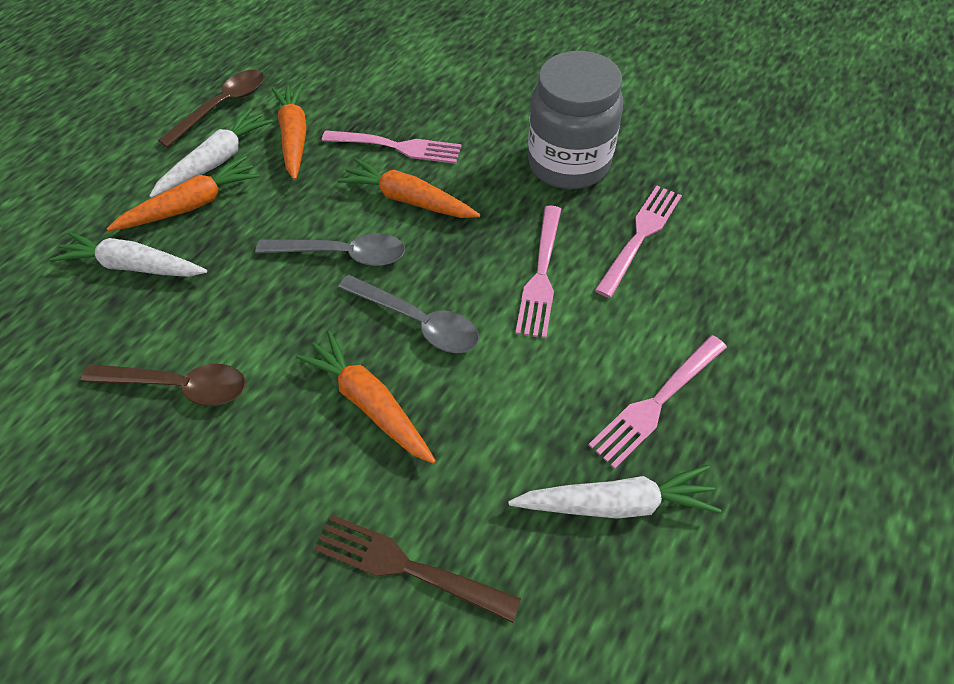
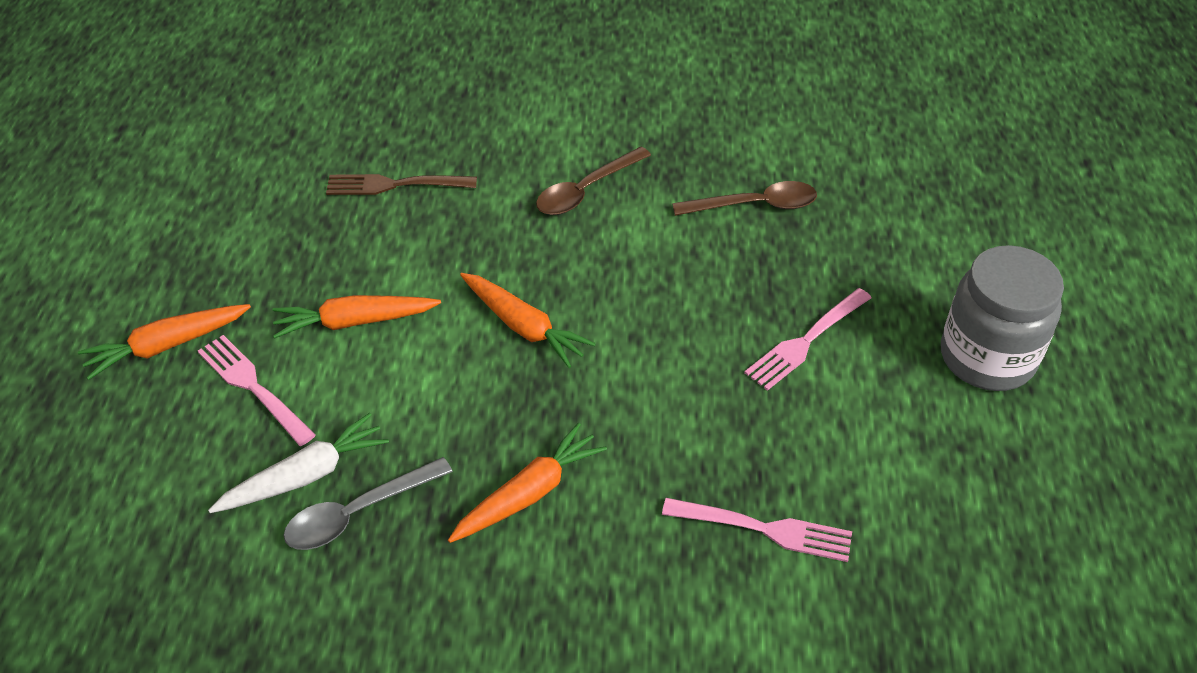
grey spoon: 2 -> 1
pink fork: 4 -> 3
white carrot: 3 -> 1

